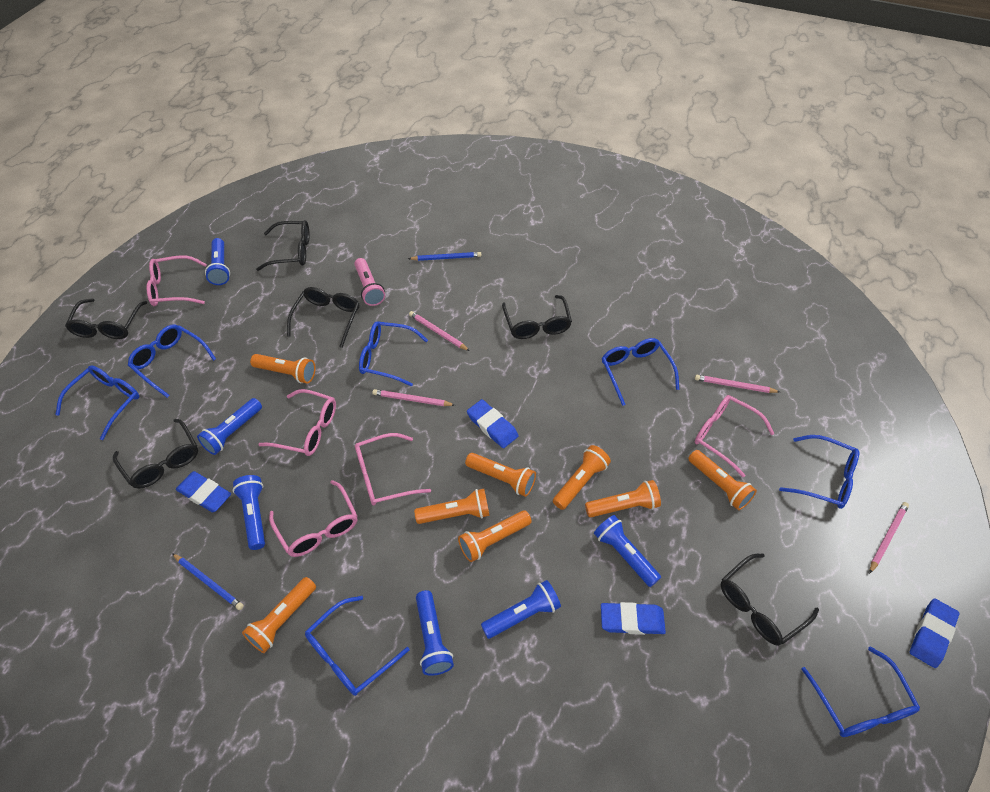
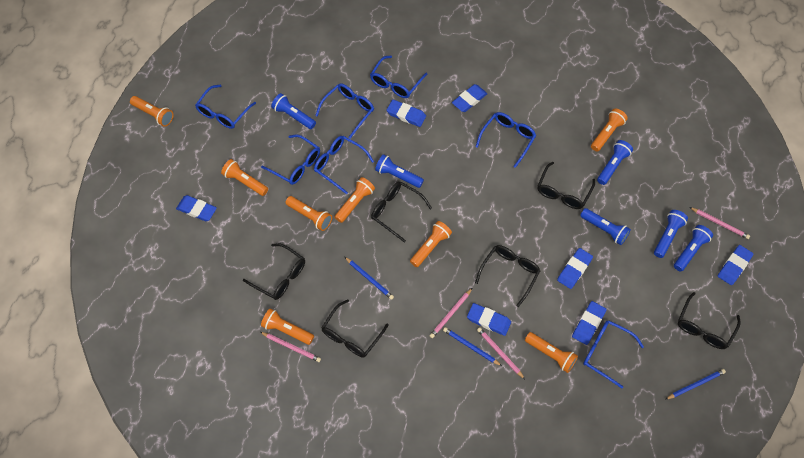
blue eraser: 4 -> 7
blue pencil: 2 -> 3
pink flashlight: 1 -> 0
pink glasses: 5 -> 0

